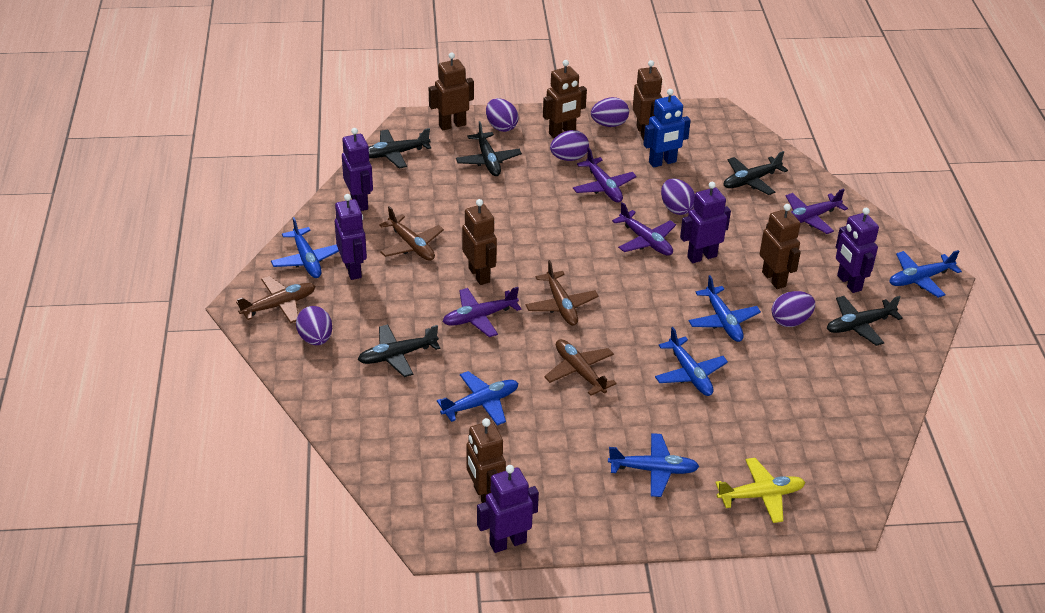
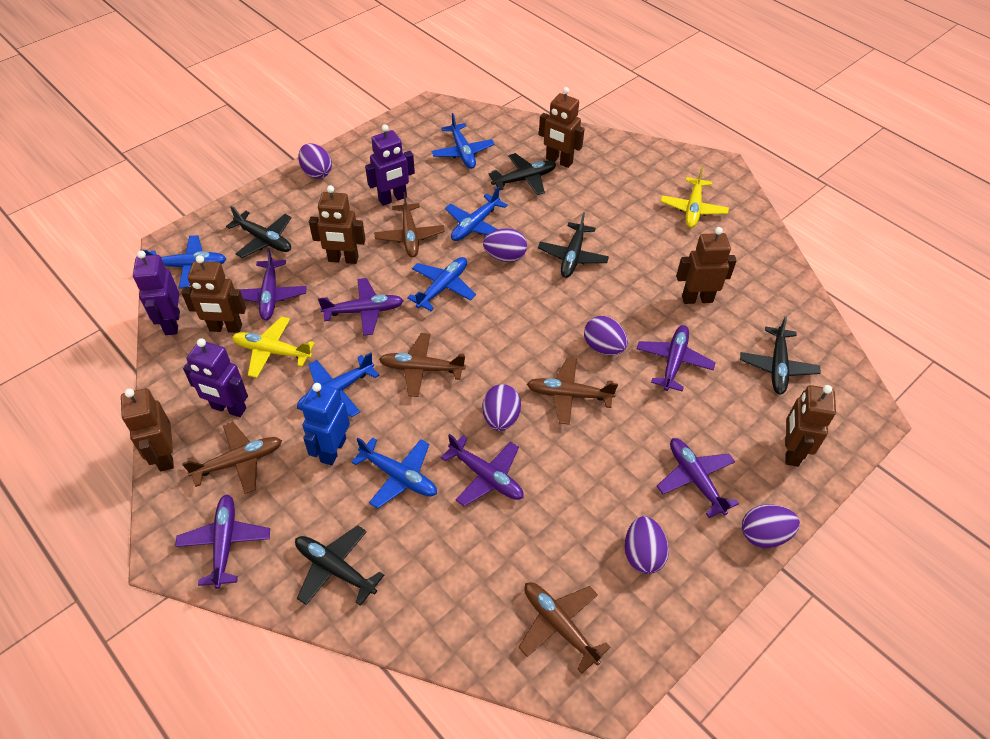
brown plane: 4 -> 5
purple plane: 4 -> 6
purple robot: 5 -> 3
yellow plane: 1 -> 2

